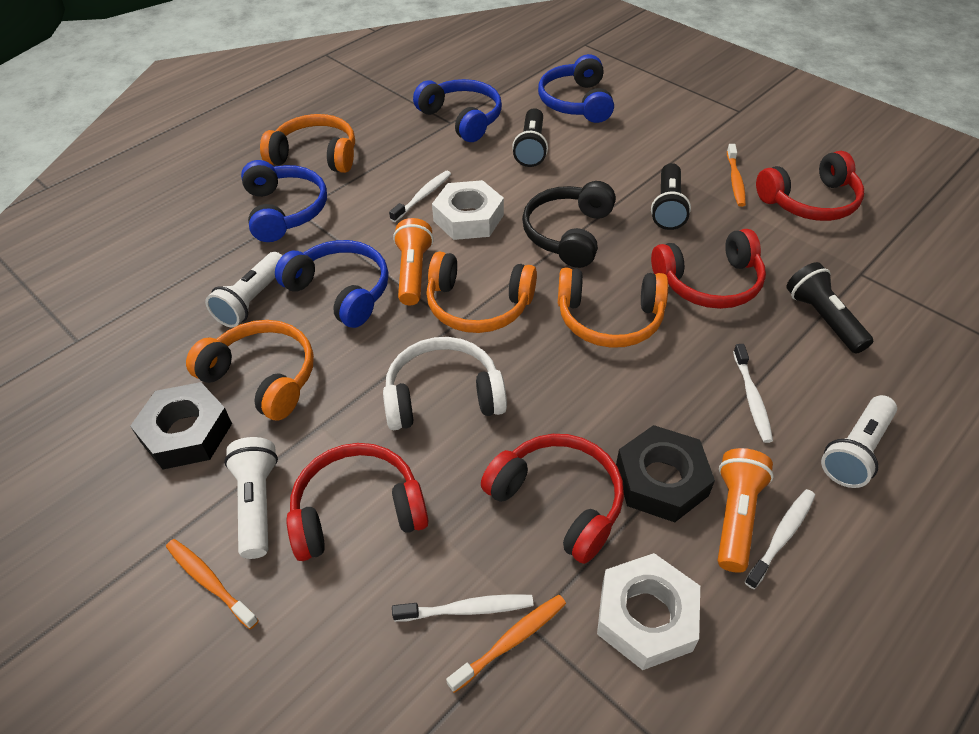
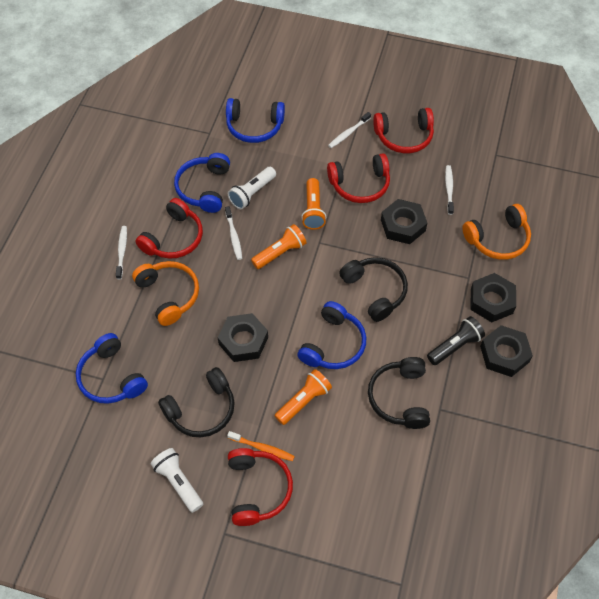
black flashlight: 3 -> 1
black headphones: 1 -> 3
black nut: 2 -> 4
orange flashlight: 2 -> 3
orange headphones: 4 -> 2
orange toothbrush: 3 -> 1
white flashlight: 3 -> 2
white headphones: 1 -> 0
white nut: 2 -> 0

